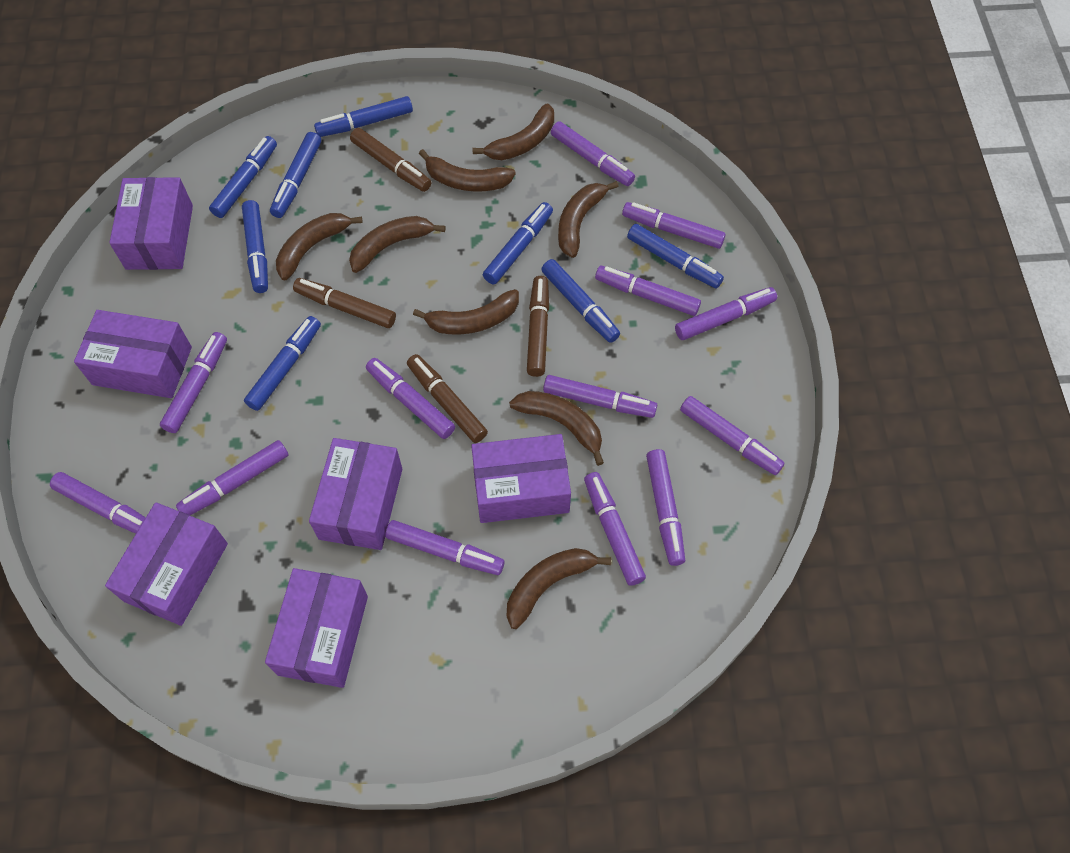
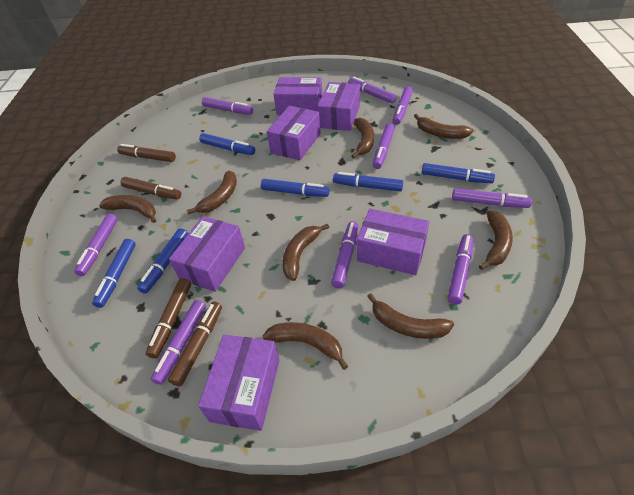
blue marker: 8 -> 6
purple marker: 13 -> 9

